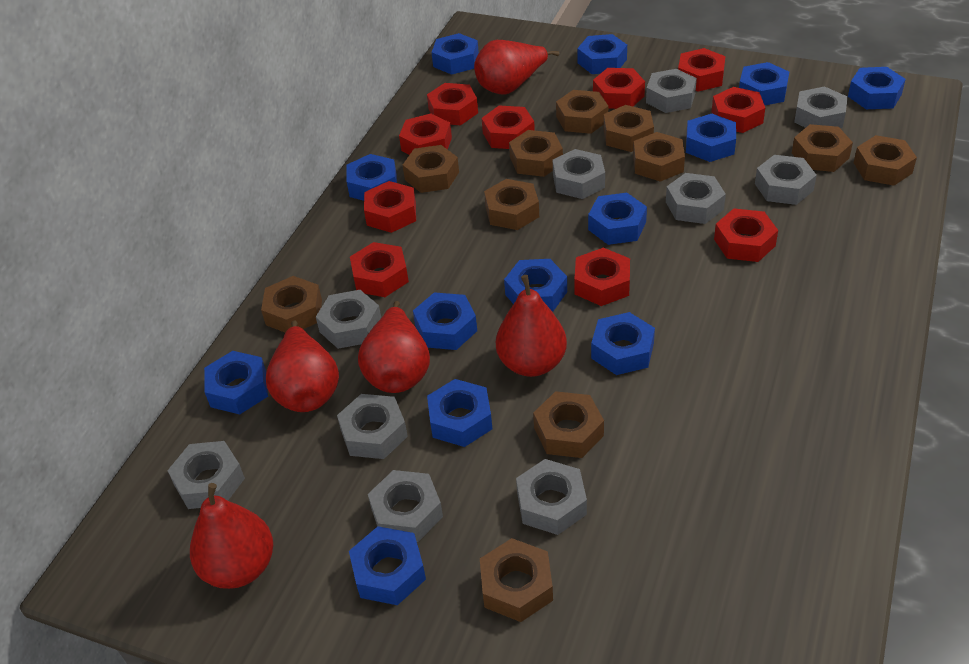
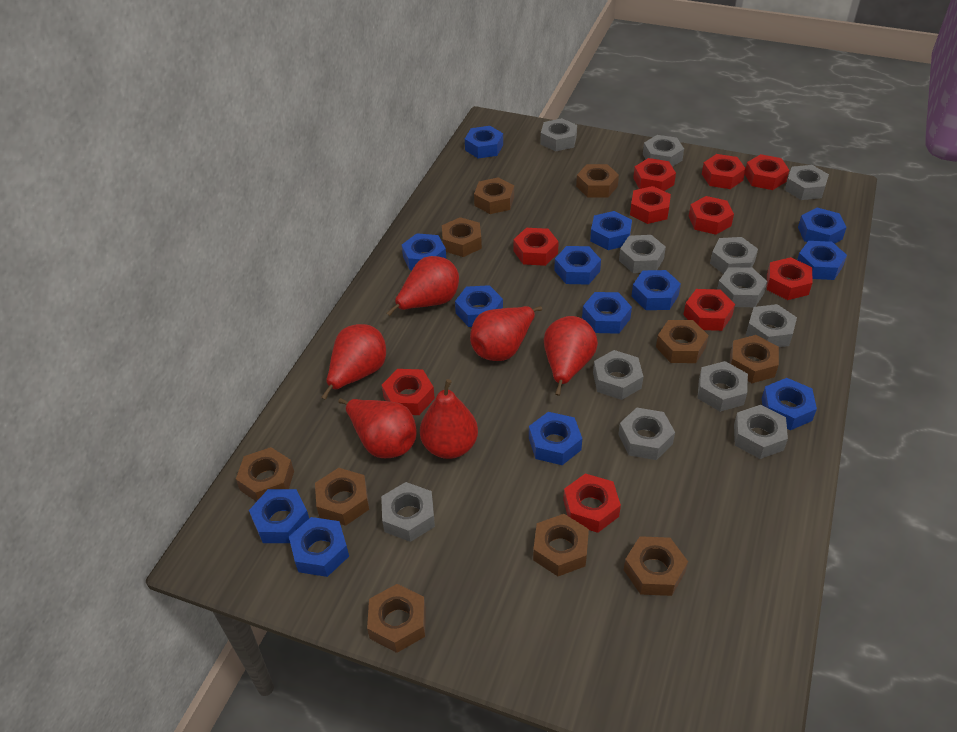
brown nut: 11 -> 10
grey nut: 10 -> 12
red pear: 5 -> 6

